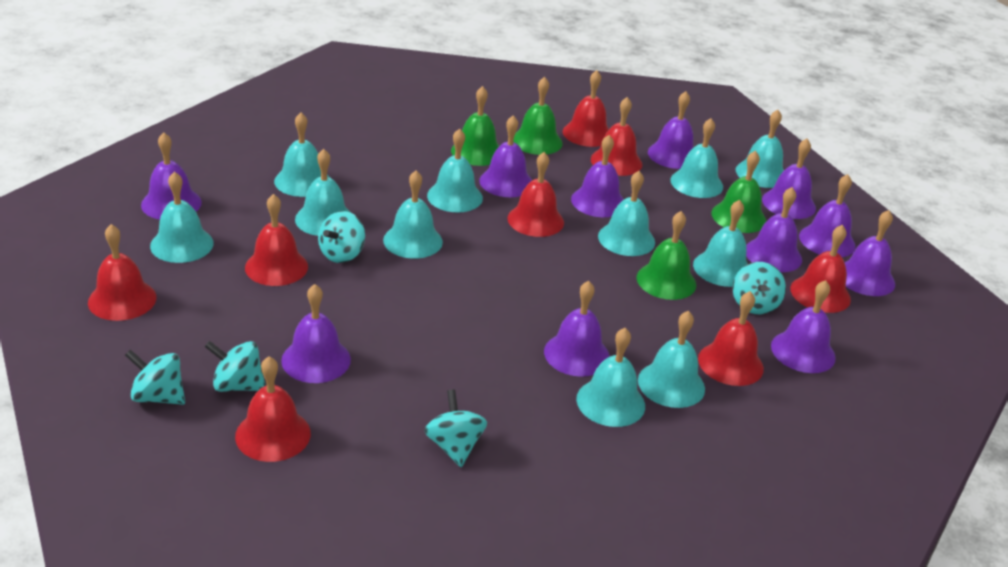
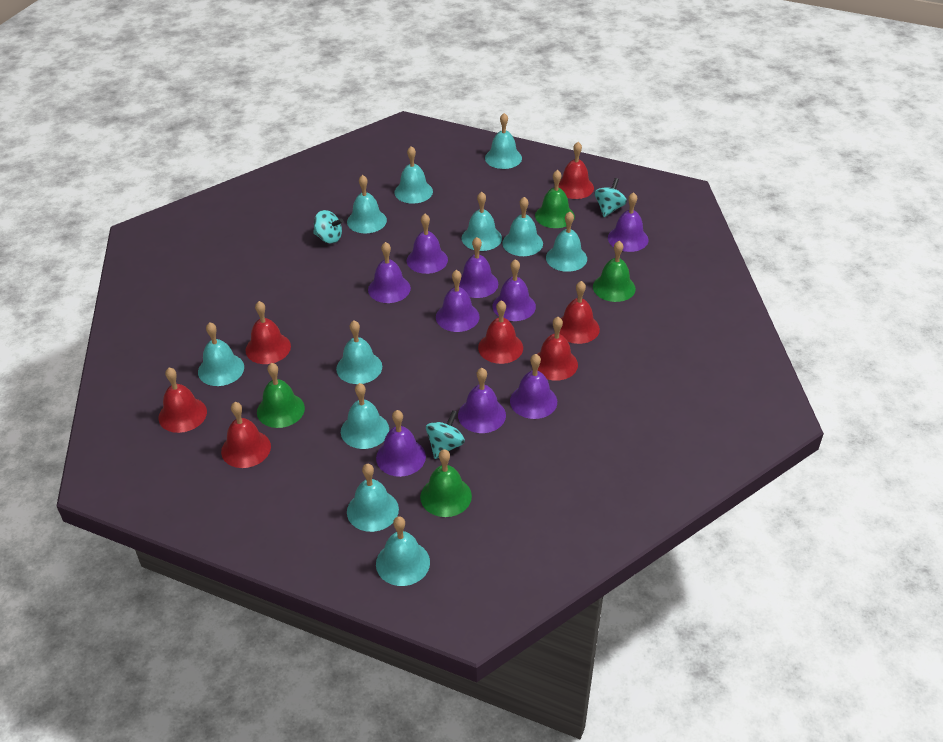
purple bell: 11 -> 9
red bell: 8 -> 7
turquoise spinning top: 5 -> 3

